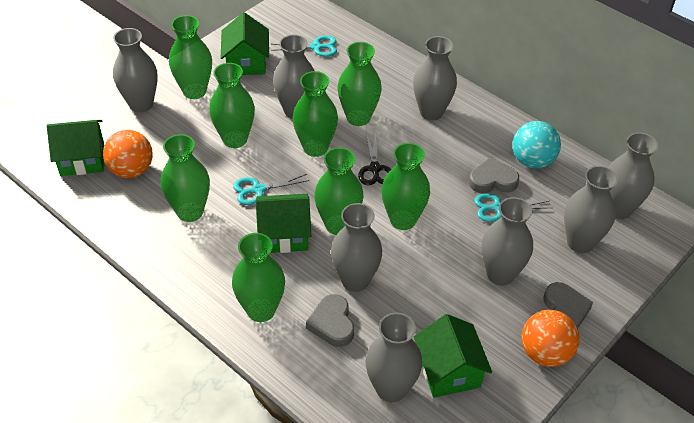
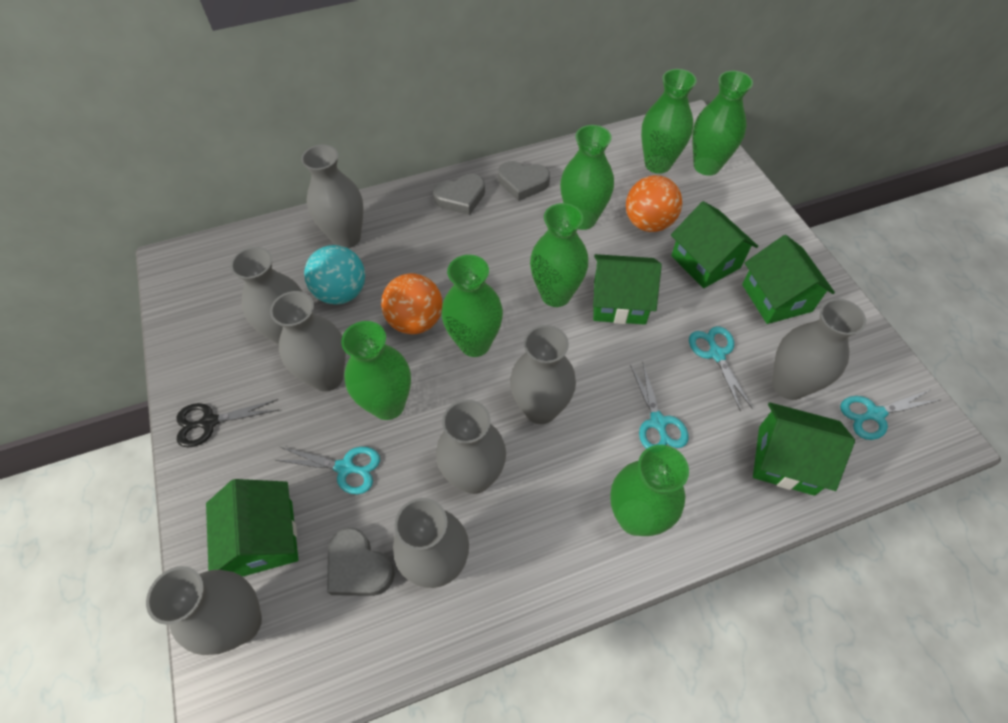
green house: 4 -> 5
green vase: 8 -> 7
turquoise scissors: 3 -> 4

